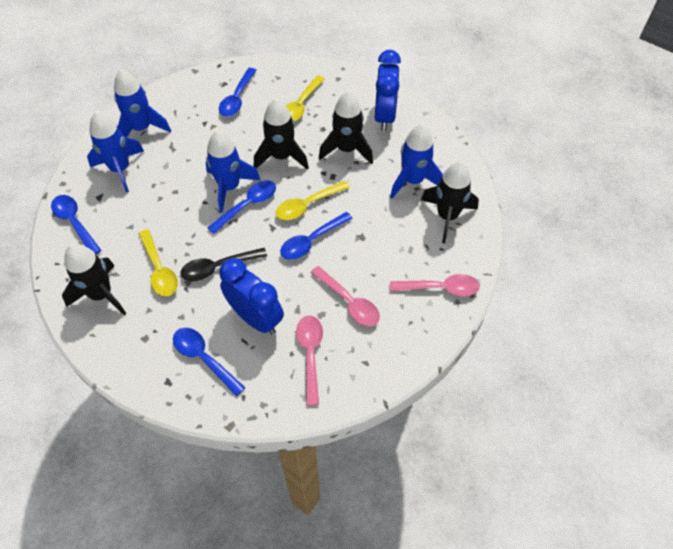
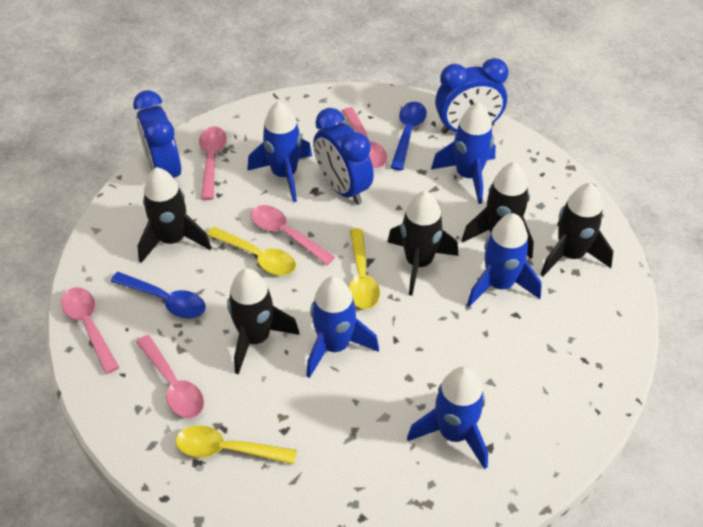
black rocket: 4 -> 5
black spoon: 1 -> 0
blue clock: 2 -> 3
blue rocket: 4 -> 5
blue spoon: 5 -> 2
pink spoon: 3 -> 5

